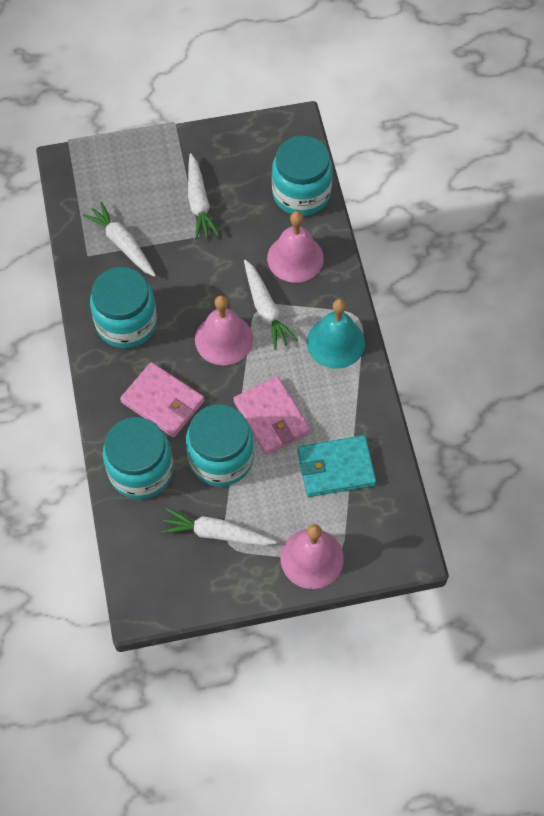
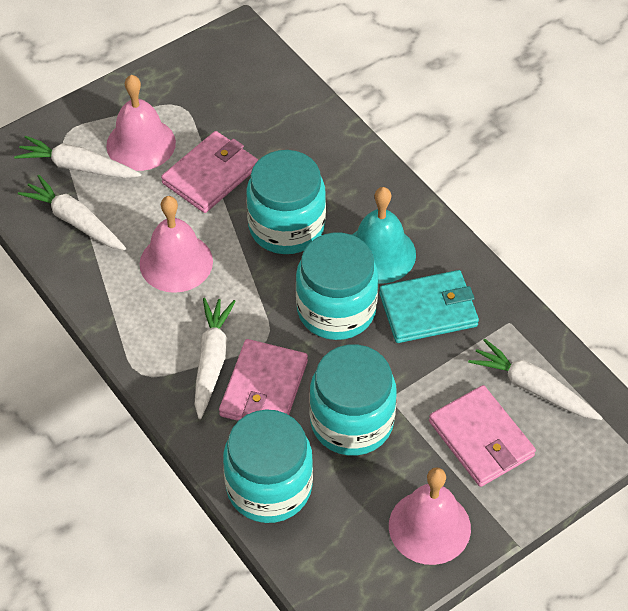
pink wallet: 2 -> 3

